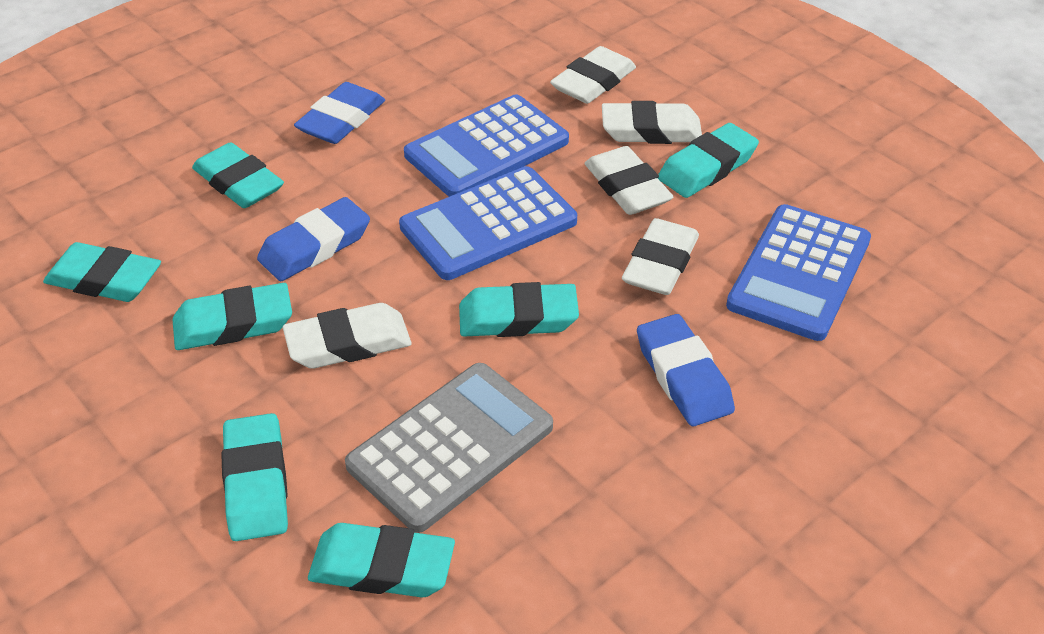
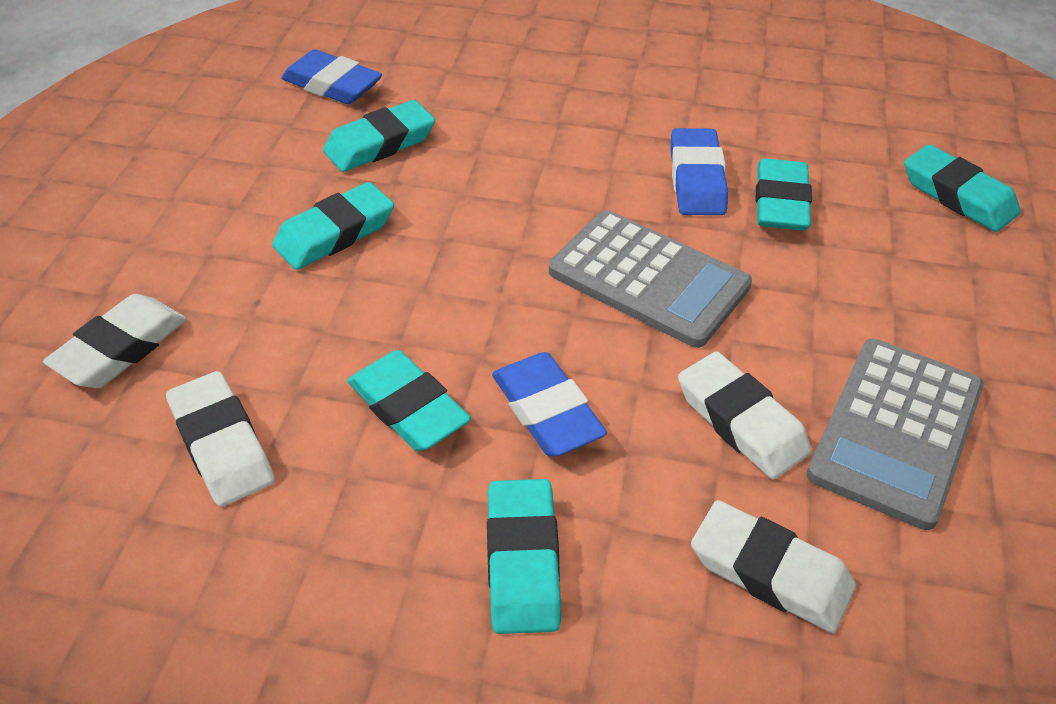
blue calculator: 3 -> 0
grey calculator: 1 -> 2
turquoise eraser: 7 -> 6
white eraser: 5 -> 4

